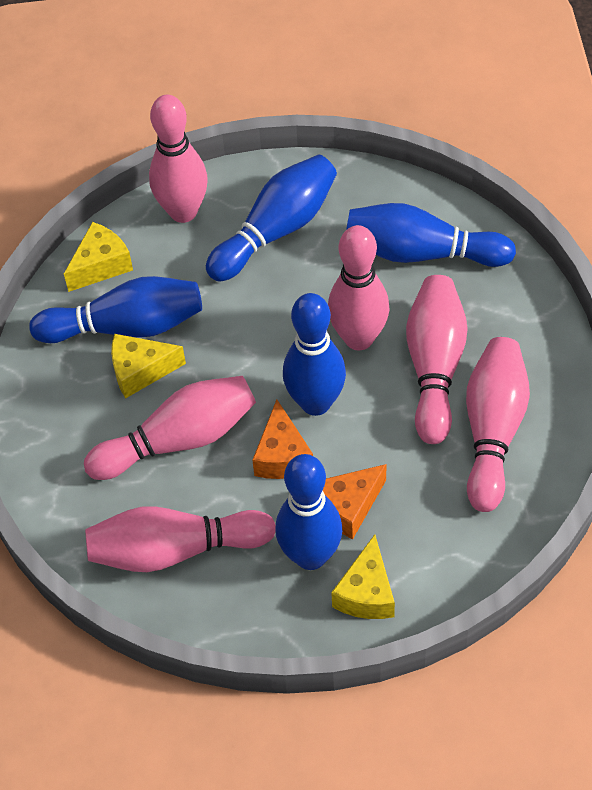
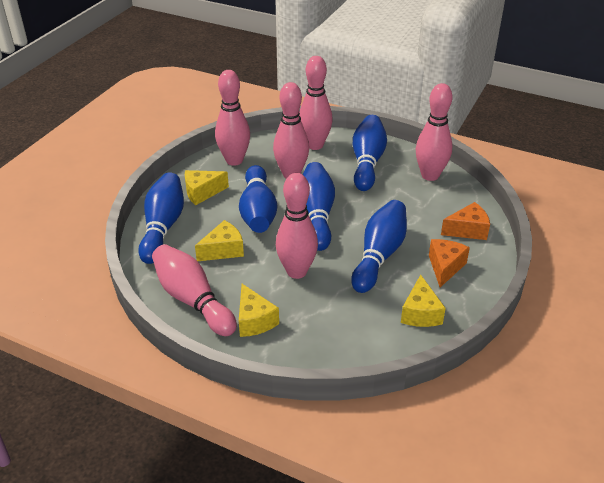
yellow cheese: 3 -> 4

